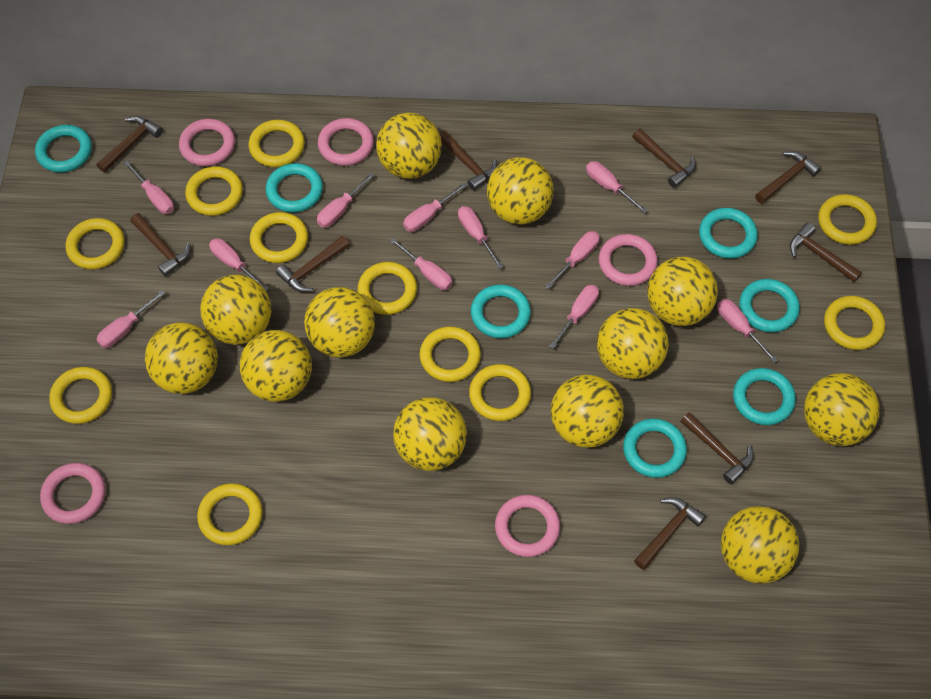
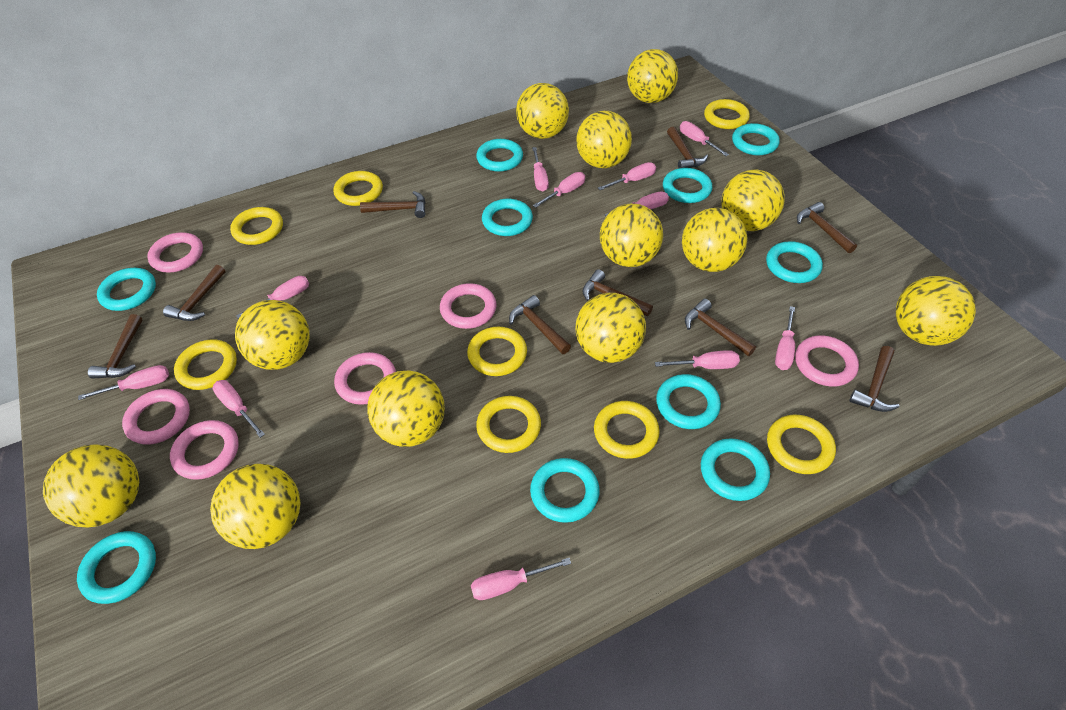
pink ring: 5 -> 6
turquoise ring: 7 -> 10
yellow ring: 11 -> 8

